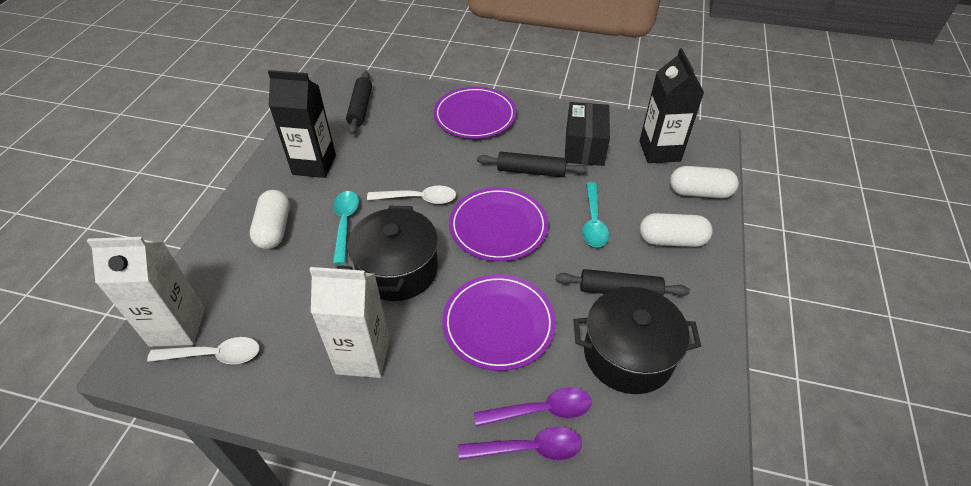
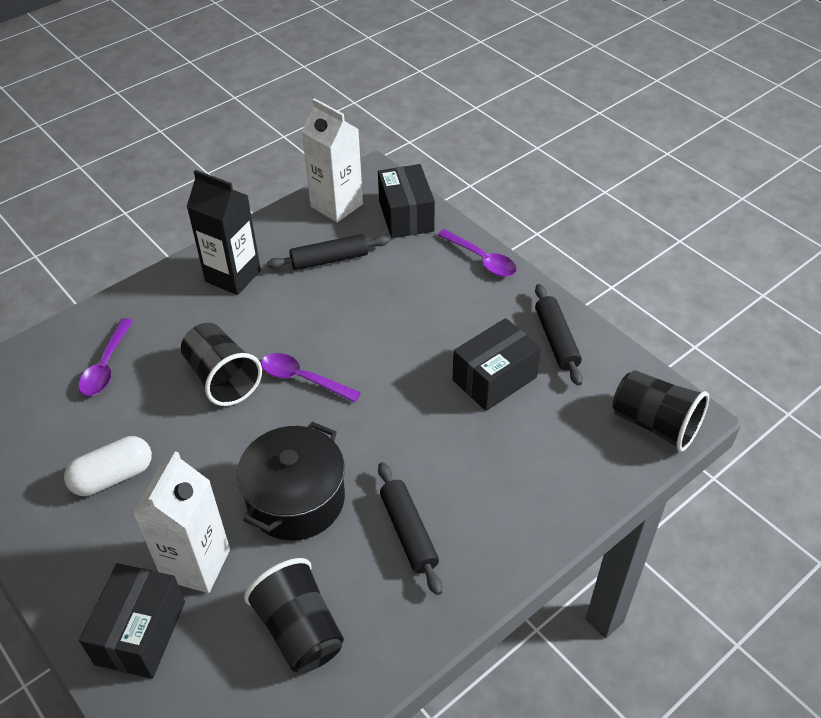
black box: 1 -> 3
black carton: 2 -> 1
black cup: 0 -> 3
black pot: 2 -> 1
purple plate: 3 -> 0
purple spoon: 2 -> 3
turquoise spoon: 2 -> 0
white capsule: 3 -> 1
white spoon: 2 -> 0

